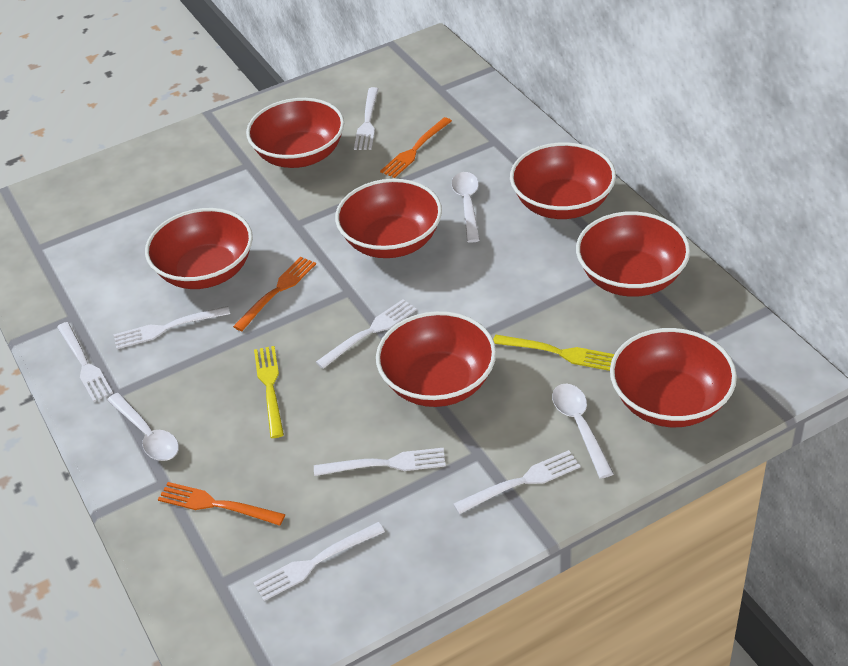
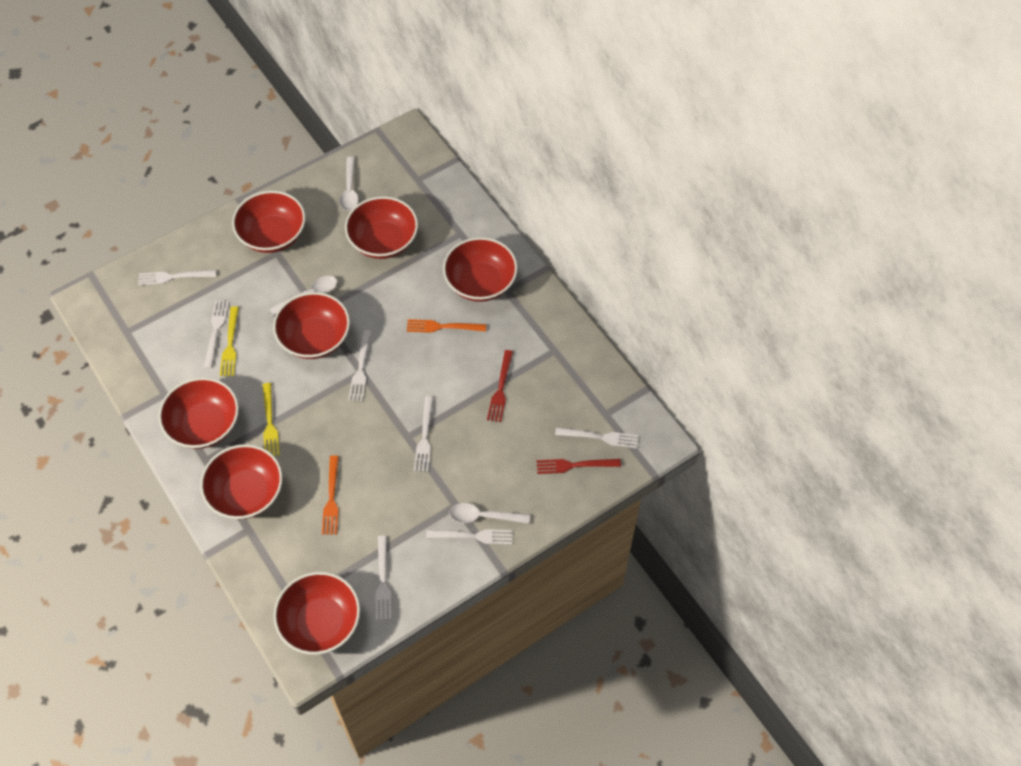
orange fork: 3 -> 2
red fork: 0 -> 2

